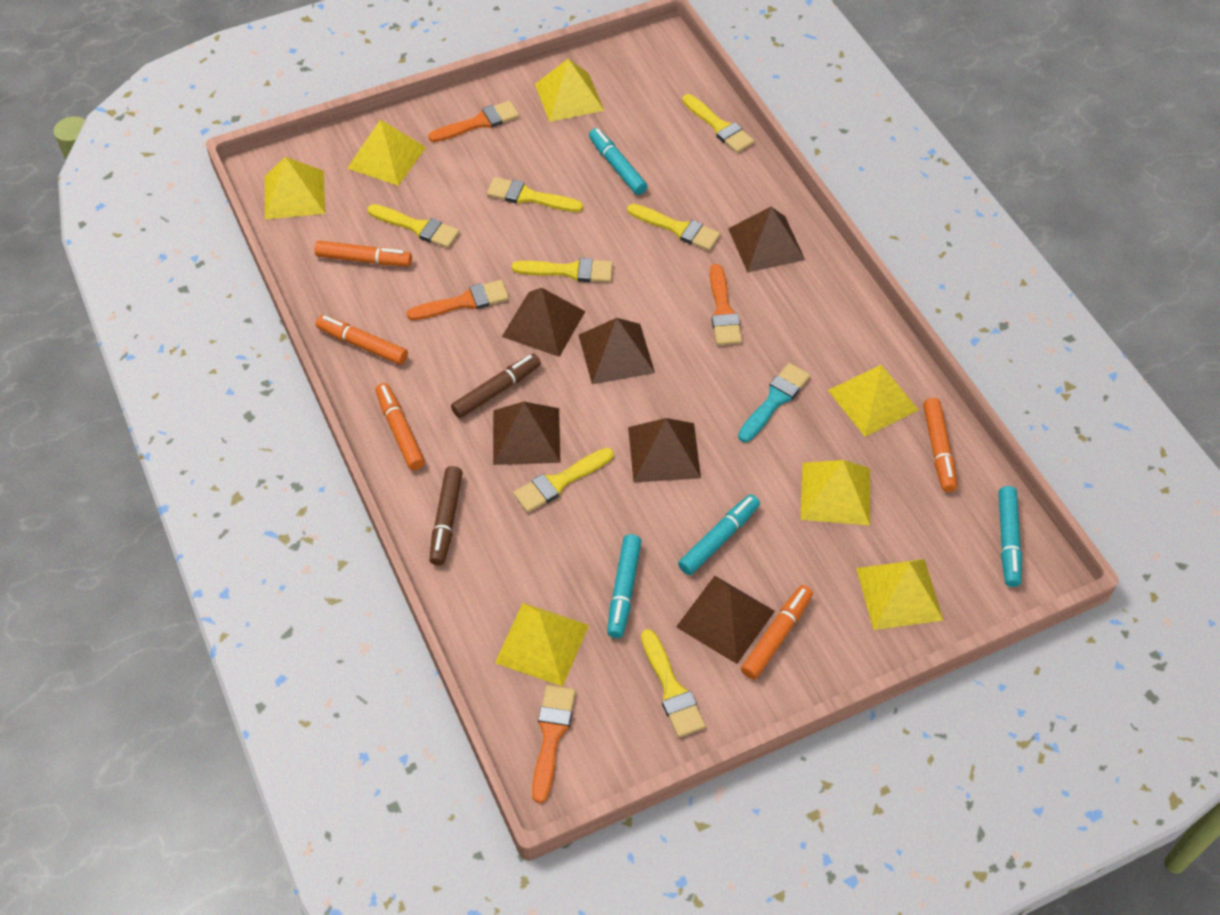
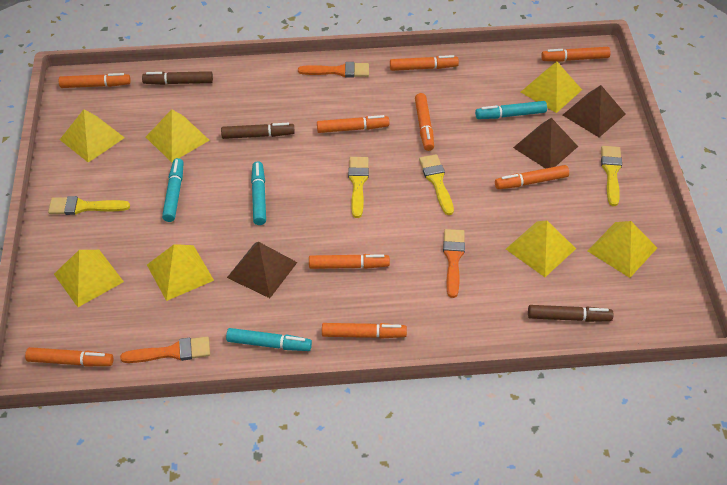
brown marker: 2 -> 3
brown pyramid: 6 -> 3
orange brush: 4 -> 3
orange marker: 5 -> 9
turquoise brush: 1 -> 0
yellow brush: 7 -> 4

